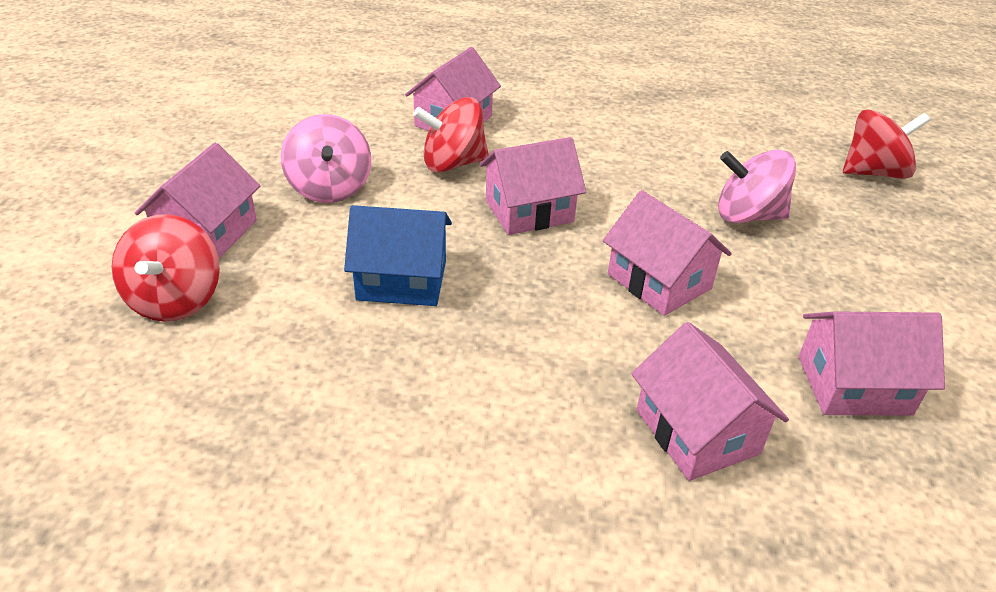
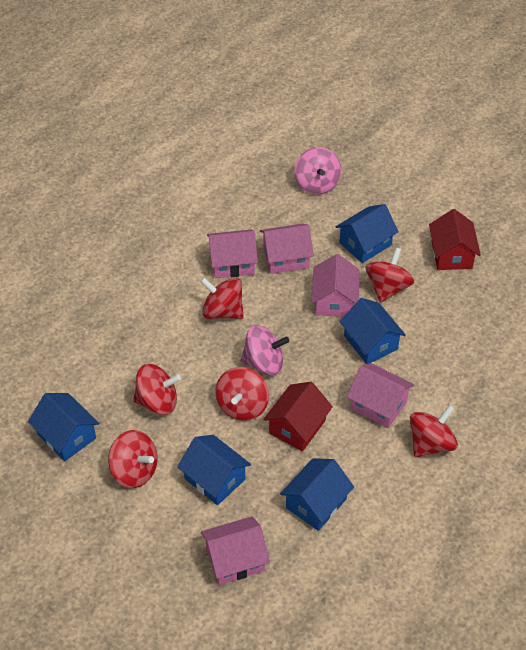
blue house: 1 -> 5
pink house: 6 -> 5
red house: 0 -> 2
red spinning top: 3 -> 6

